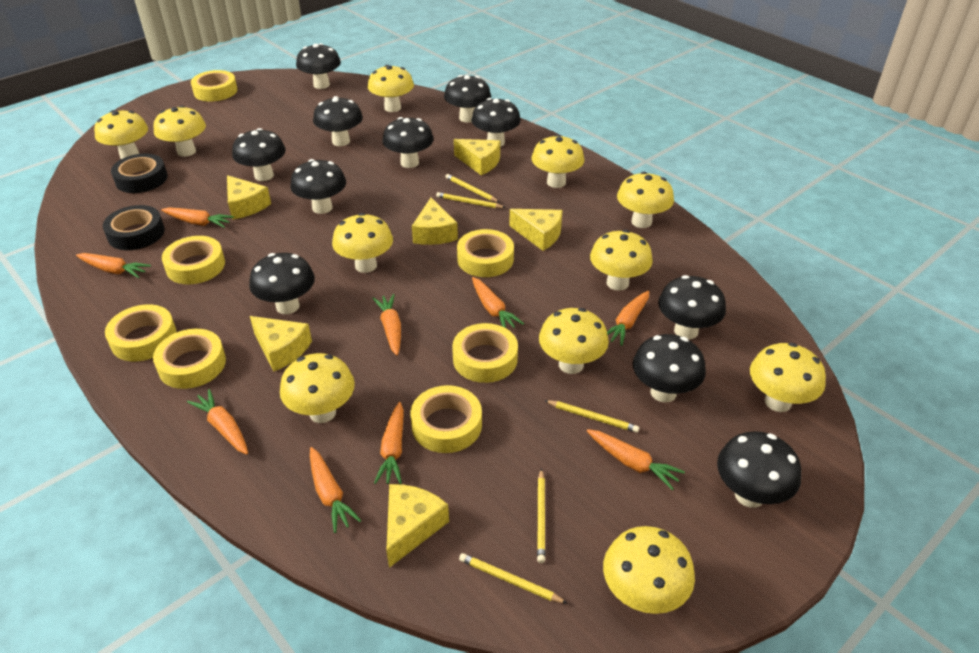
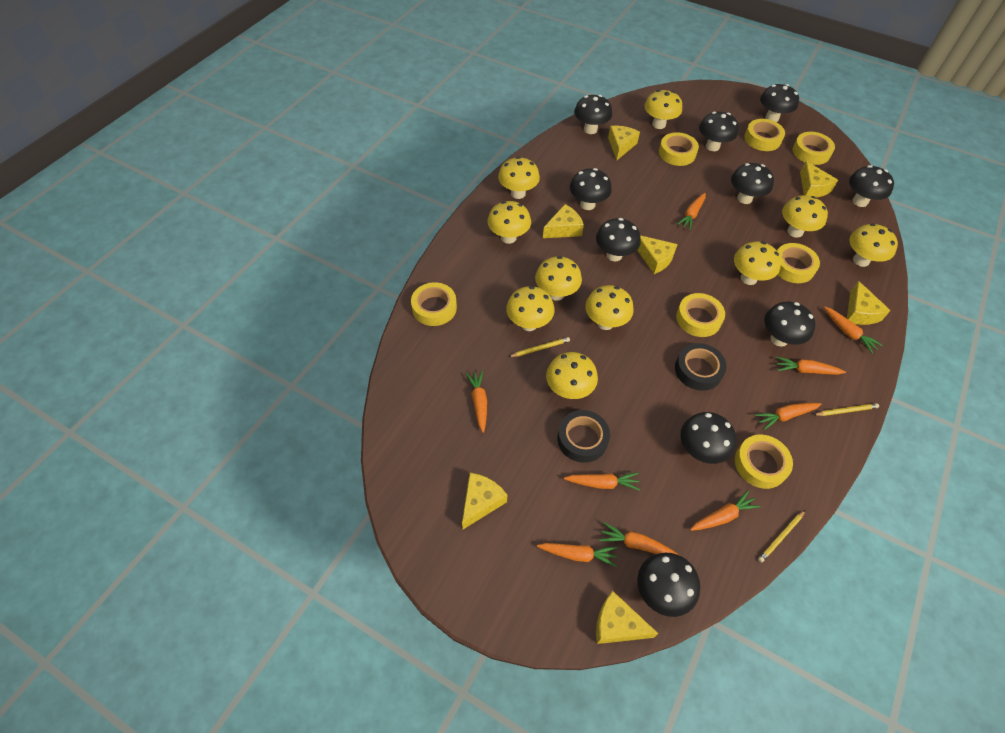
black mushroom: 11 -> 10
yellow cheese: 6 -> 7
yellow mushroom: 11 -> 10
yellow pencil: 5 -> 3

